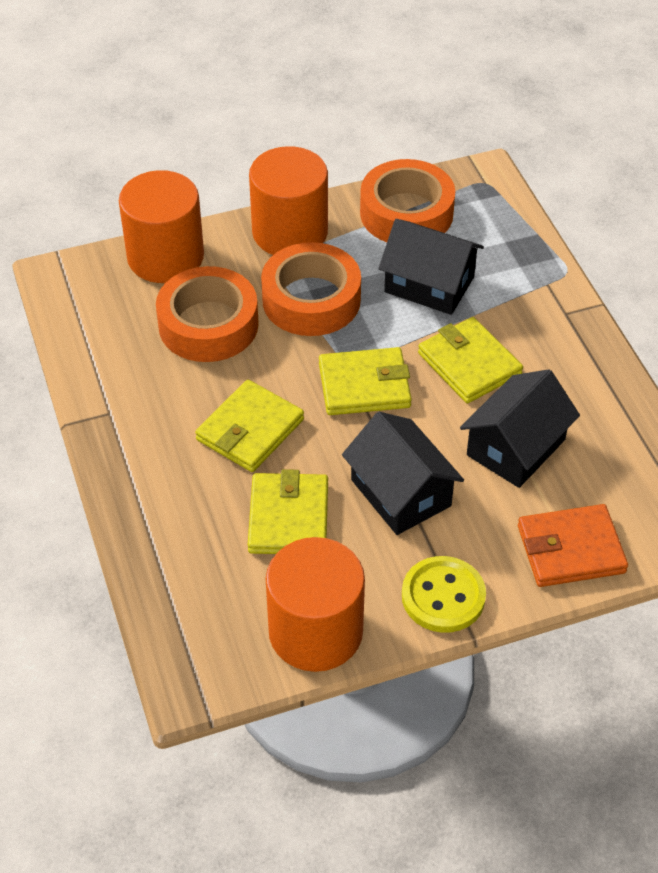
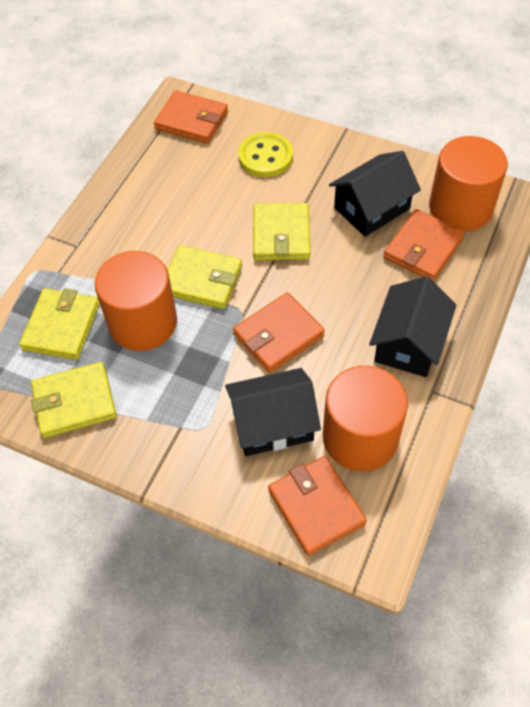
orange tape: 3 -> 0
orange wallet: 1 -> 4

